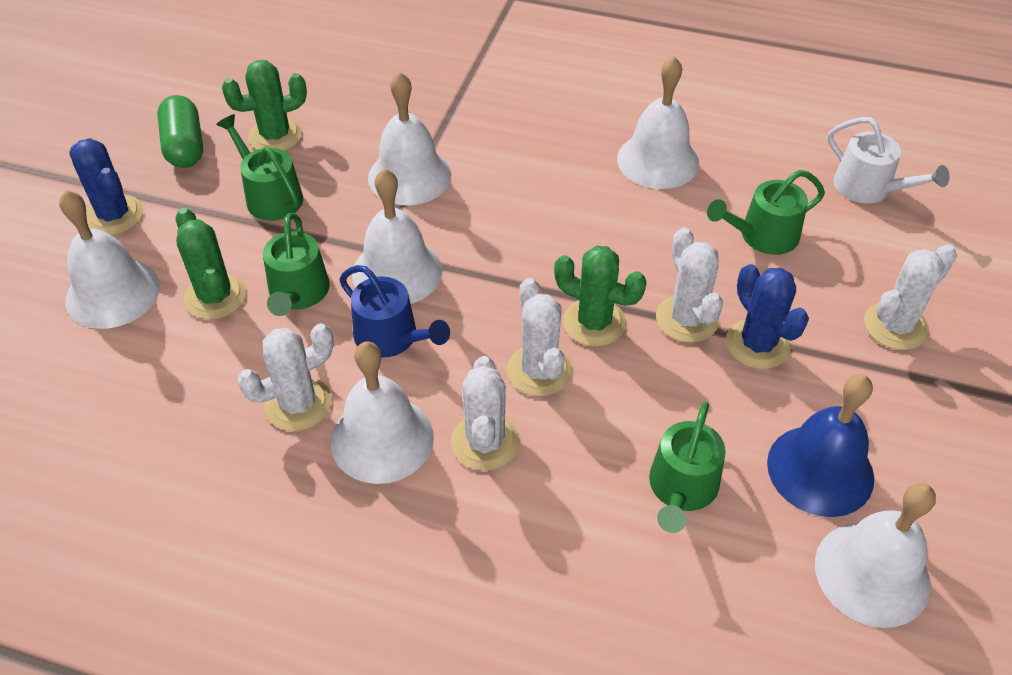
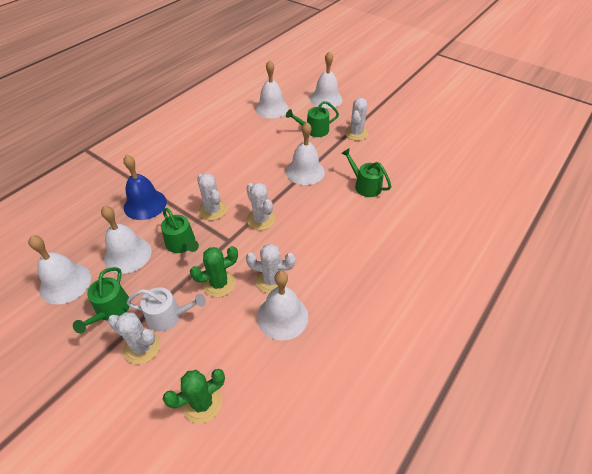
blue cactus: 2 -> 0
blue watering can: 1 -> 0
green cactus: 3 -> 2
green capsule: 1 -> 0

